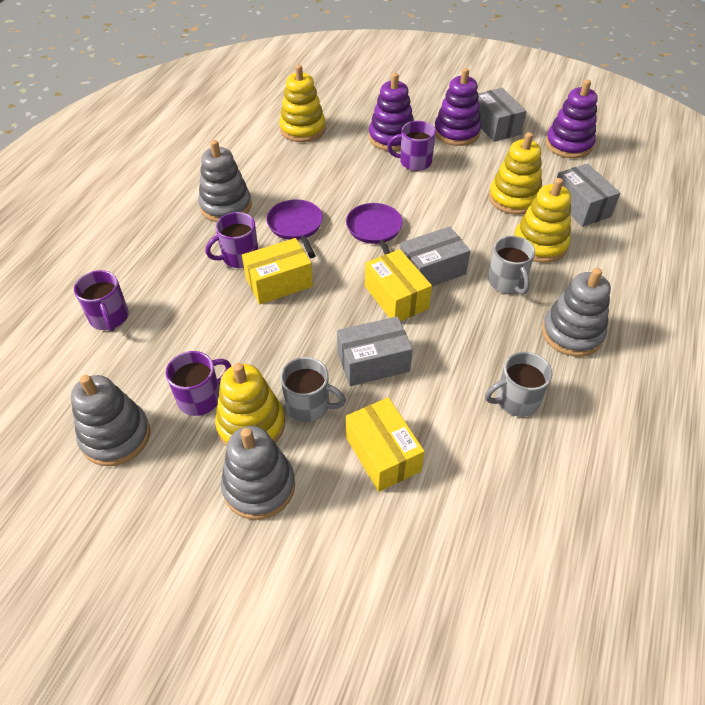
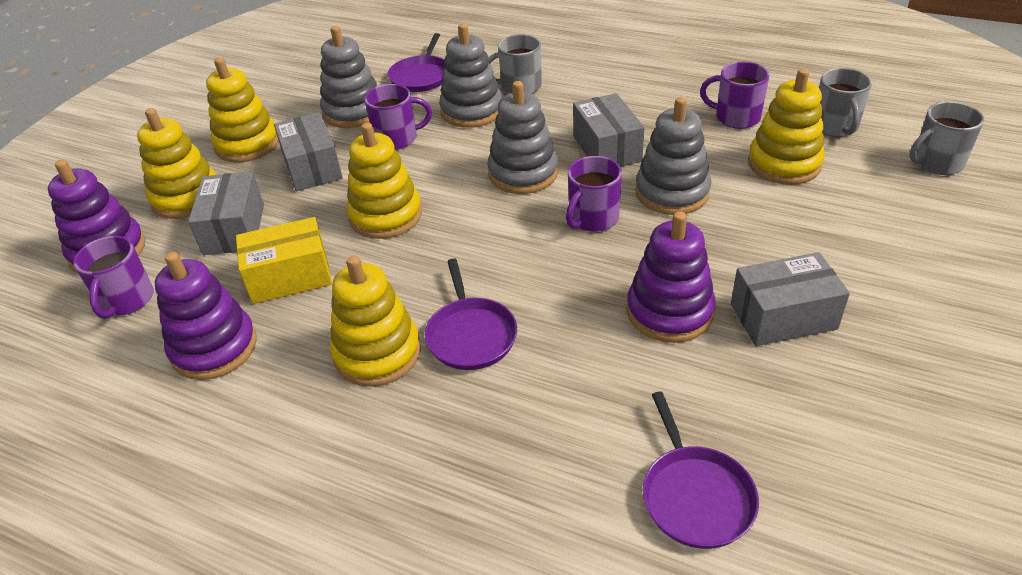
purple pan: 2 -> 3
yellow box: 3 -> 1
yellow stacking toy: 4 -> 5

